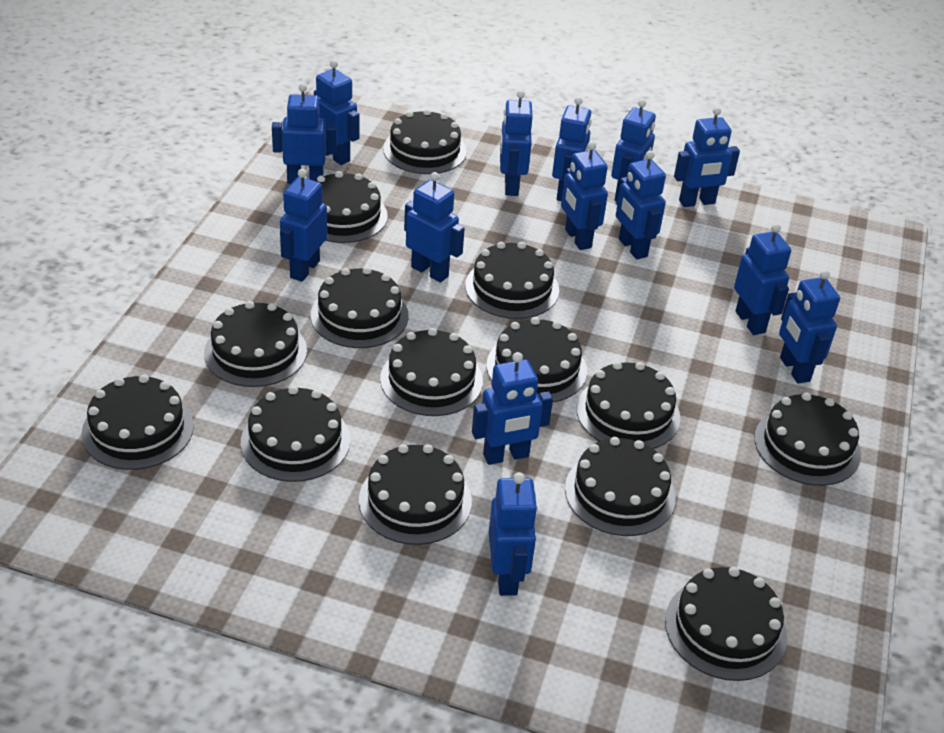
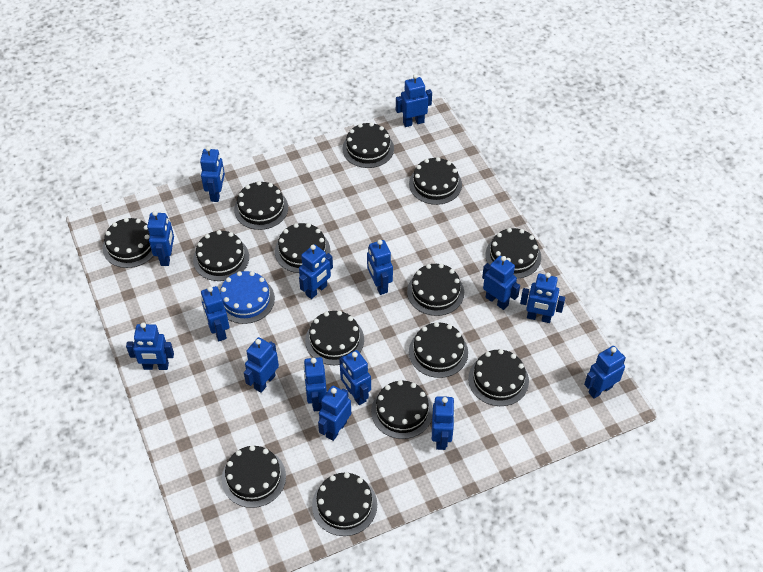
blue cake: 0 -> 1
blue robot: 14 -> 15

